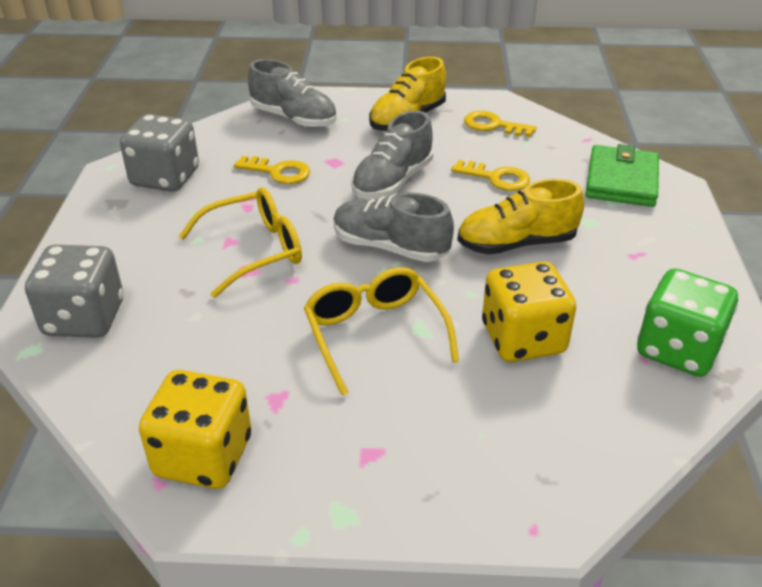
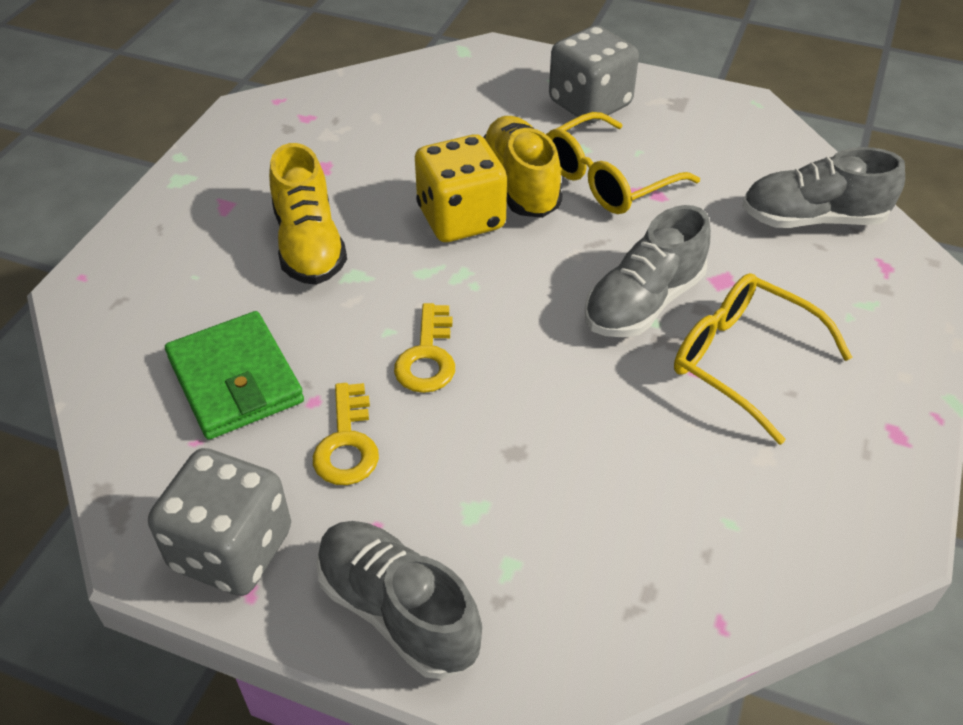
green dice: 1 -> 0
yellow dice: 2 -> 1
yellow key: 3 -> 2

